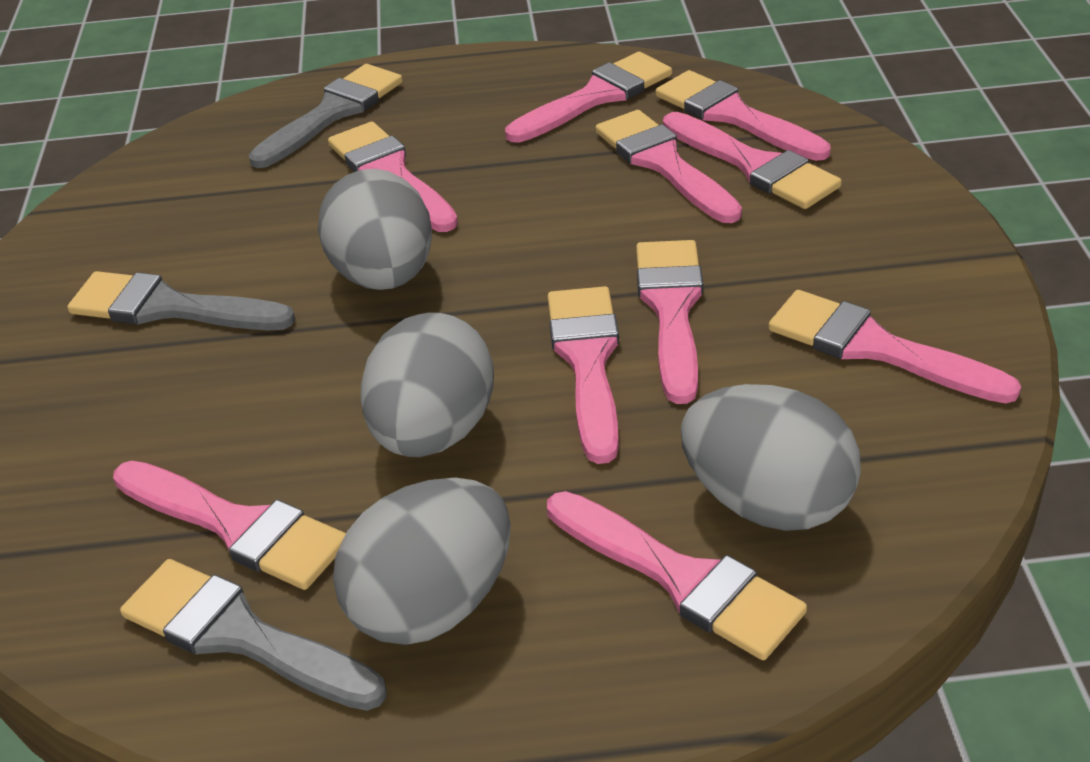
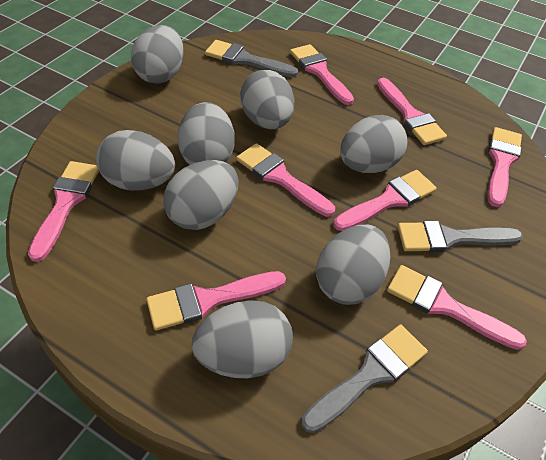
grey egg: 4 -> 8
pink brush: 10 -> 8

